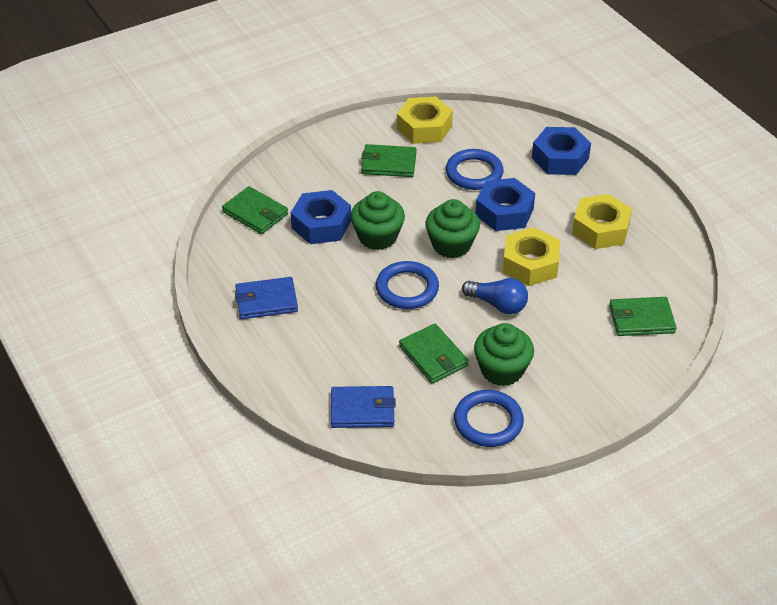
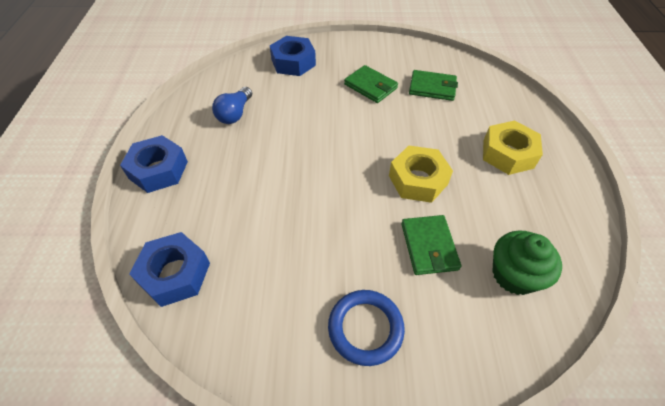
blue ring: 3 -> 1
blue wallet: 2 -> 0
green cupcake: 3 -> 1
green wallet: 4 -> 3
yellow nut: 3 -> 2

